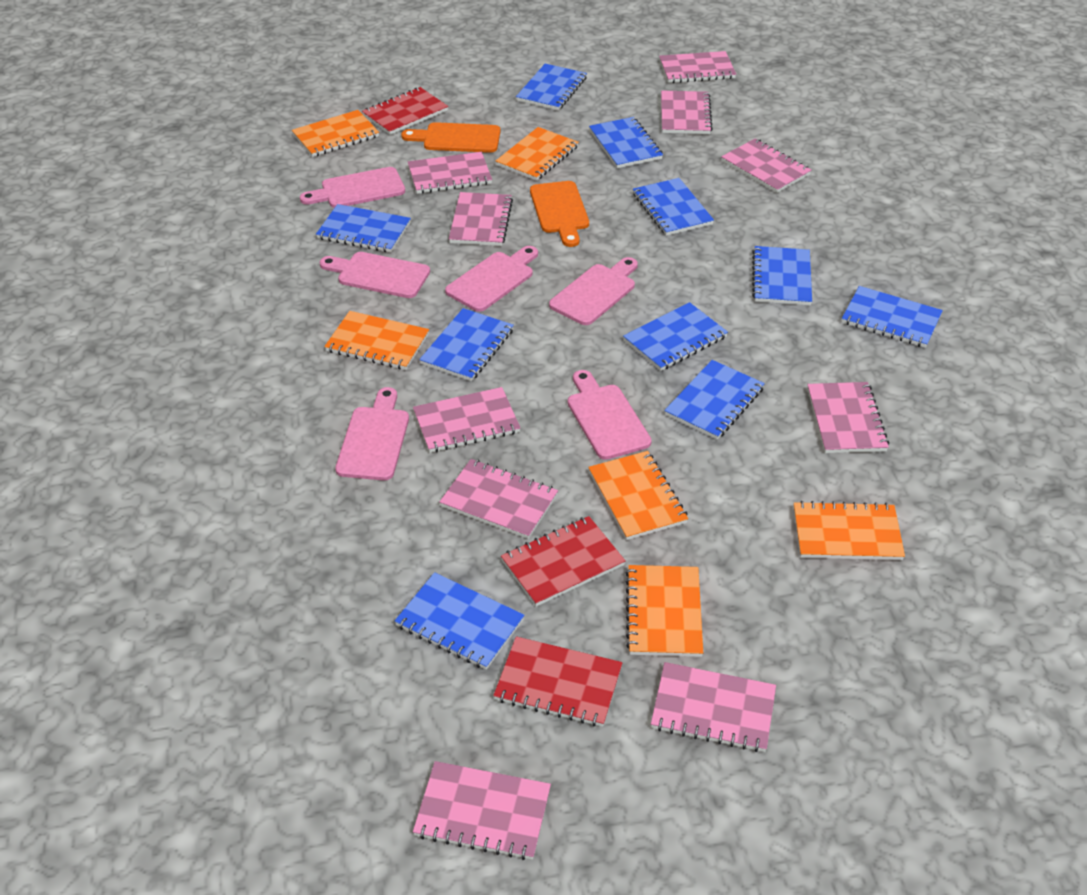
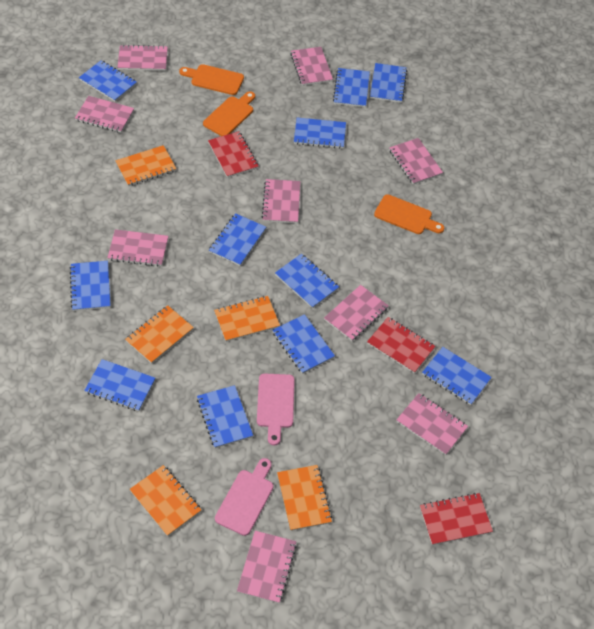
blue notebook: 10 -> 11
orange cutting board: 2 -> 3
orange notebook: 6 -> 5
pink cutting board: 6 -> 2
pink notebook: 10 -> 9

